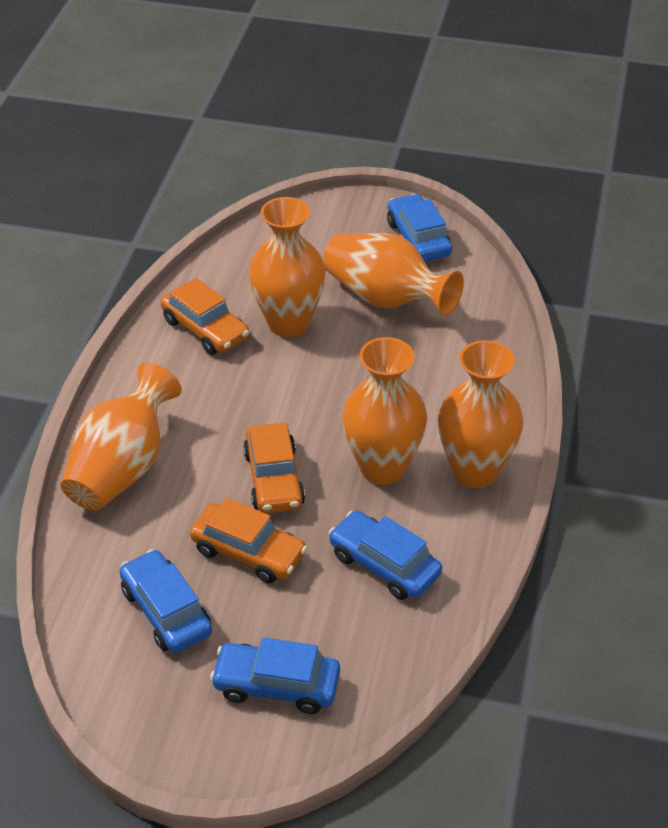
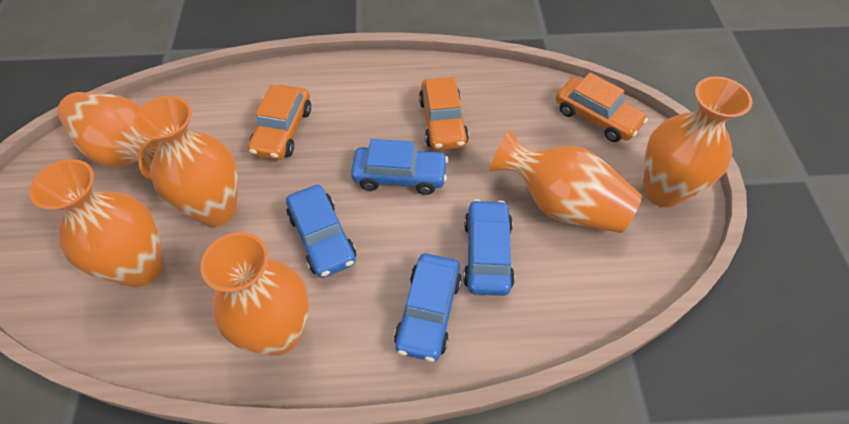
orange vase: 5 -> 6

